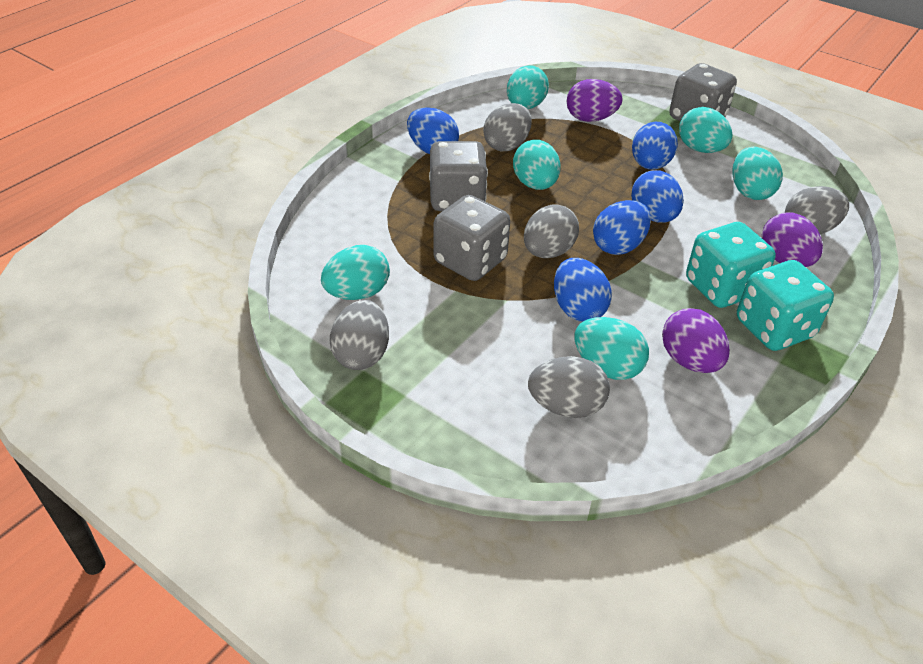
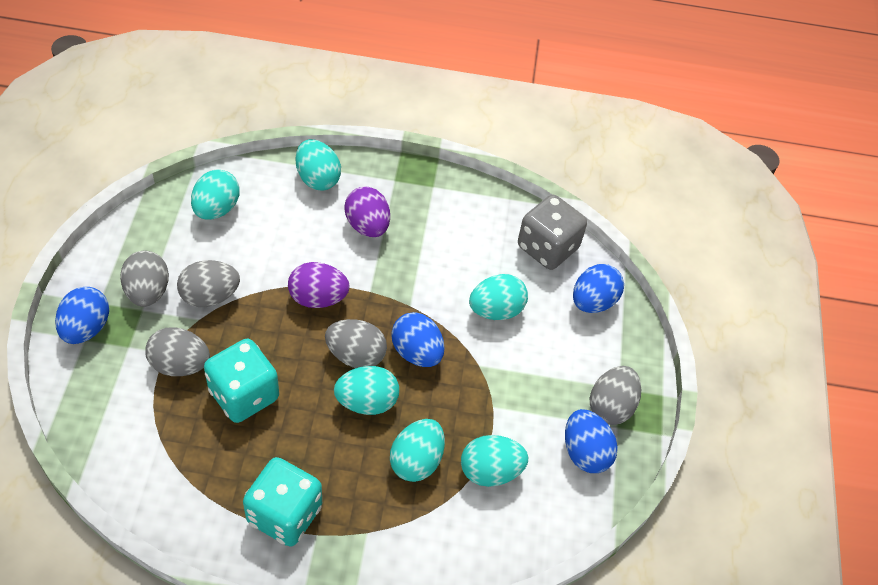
blue egg: 5 -> 4
grey dice: 3 -> 1
purple egg: 3 -> 2

